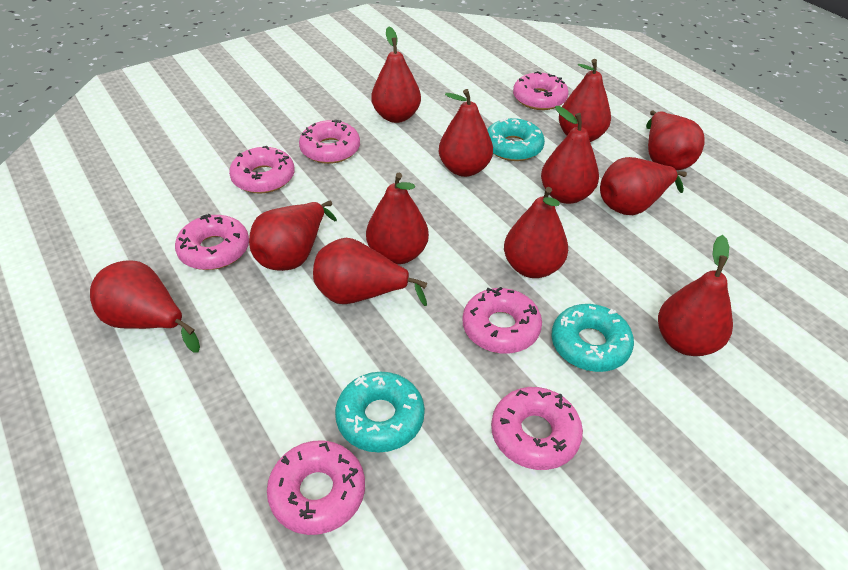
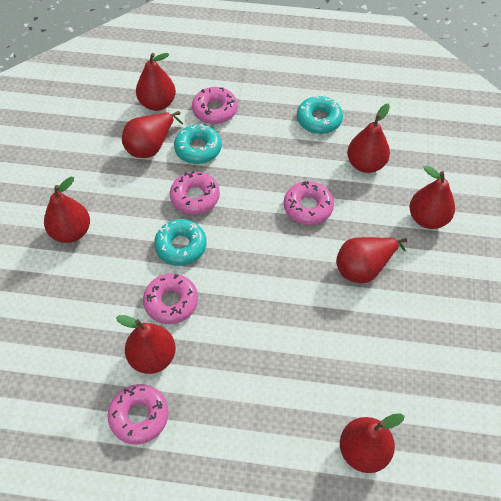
pink donut: 7 -> 5
red pear: 12 -> 8

